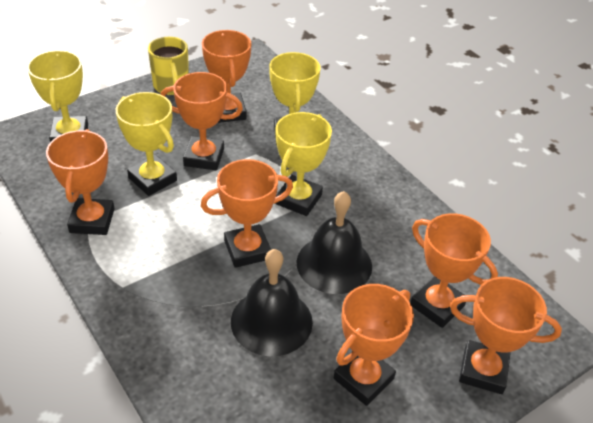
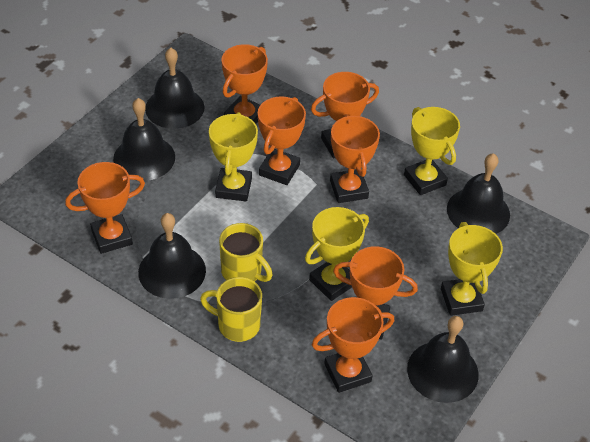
black bell: 2 -> 5
yellow mug: 1 -> 2

